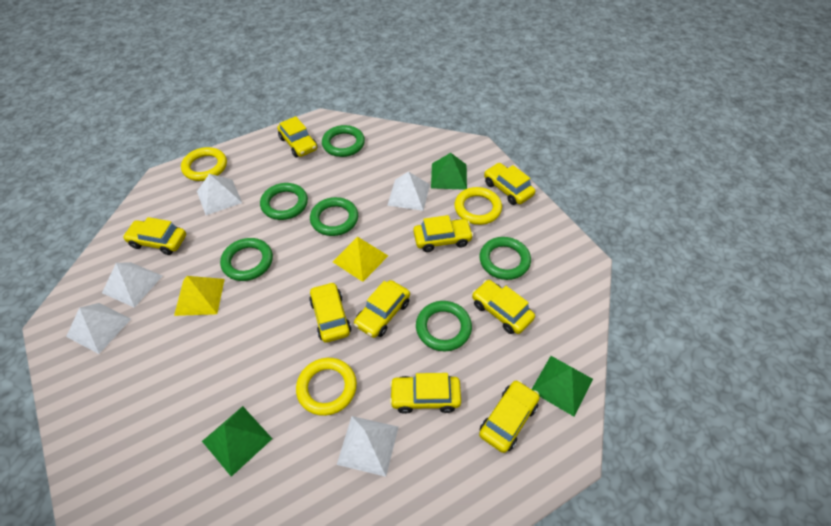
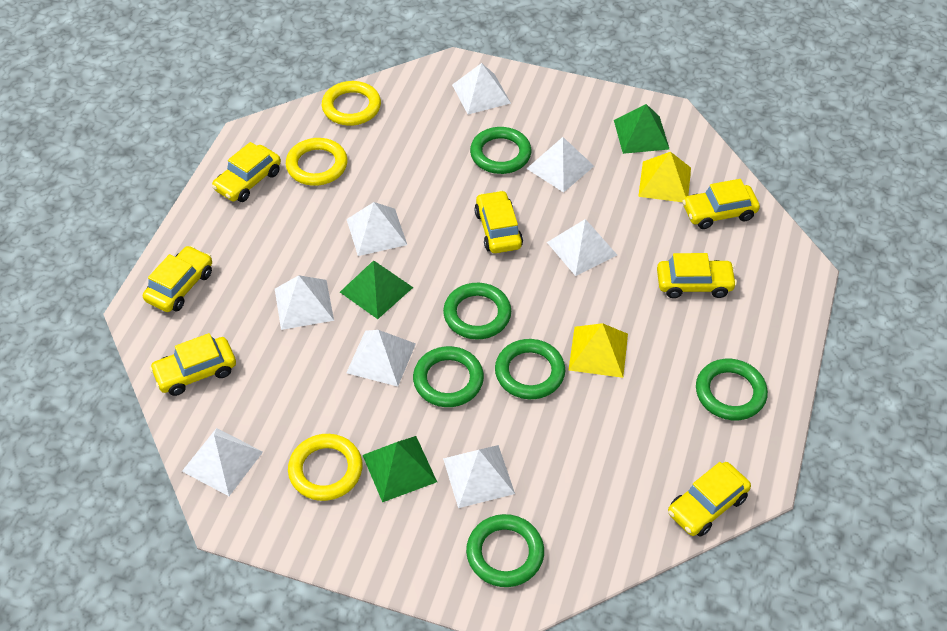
white pyramid: 5 -> 8
yellow car: 9 -> 7

